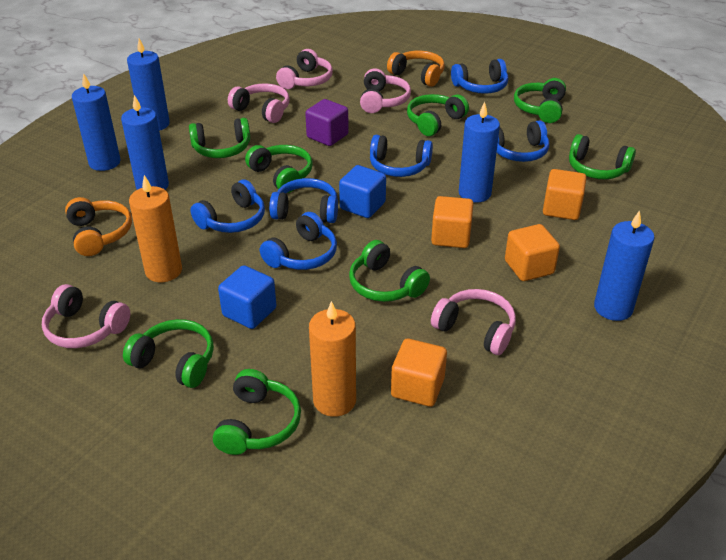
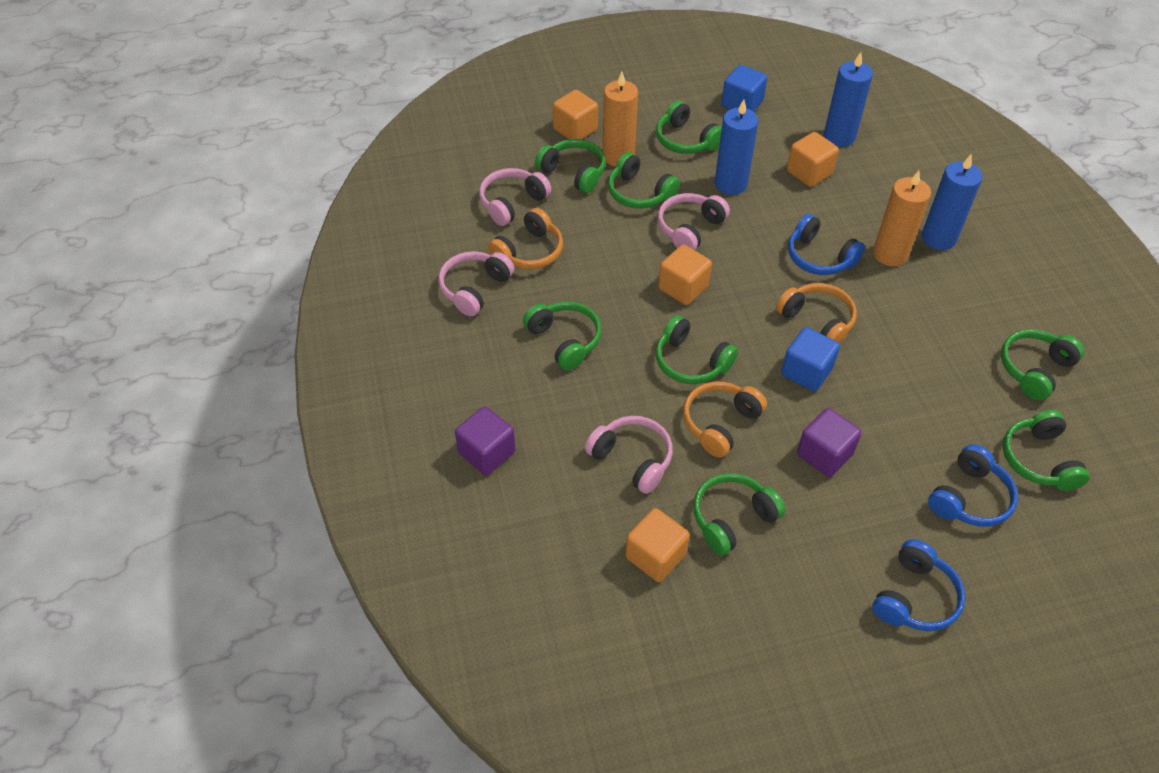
blue candle: 5 -> 3
blue headphones: 6 -> 3
orange headphones: 2 -> 3
pink headphones: 5 -> 4
purple cube: 1 -> 2

